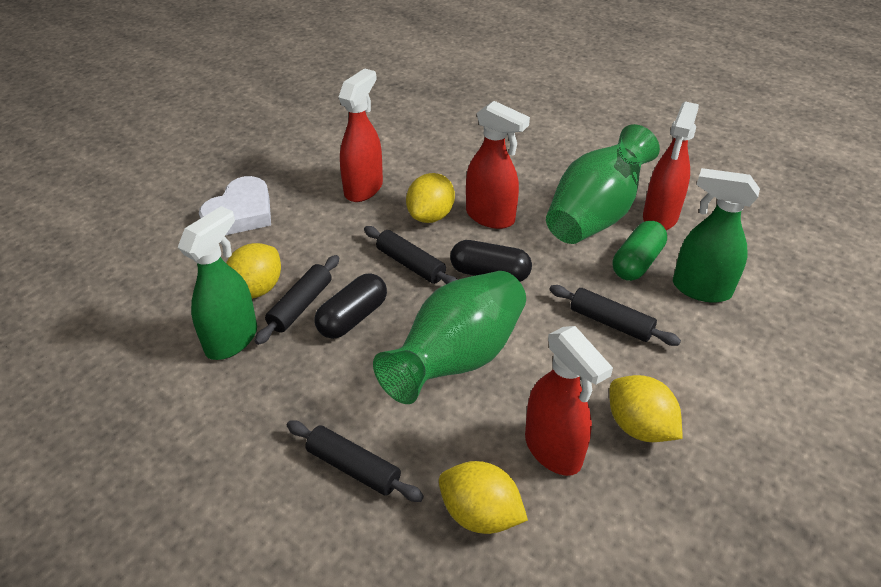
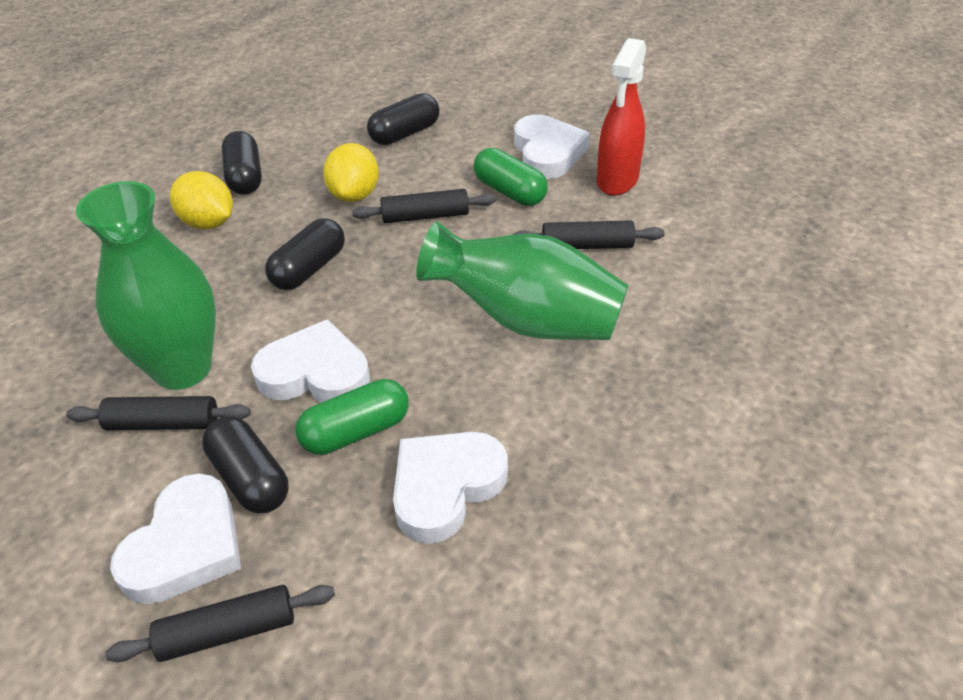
black capsule: 2 -> 4
green capsule: 1 -> 2
green spray bottle: 2 -> 0
red spray bottle: 4 -> 1
white heart: 1 -> 4
yellow lemon: 4 -> 2

